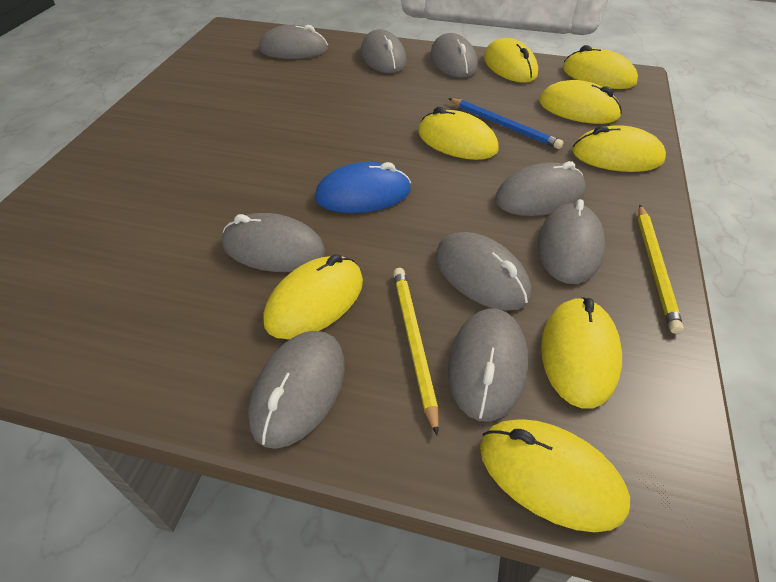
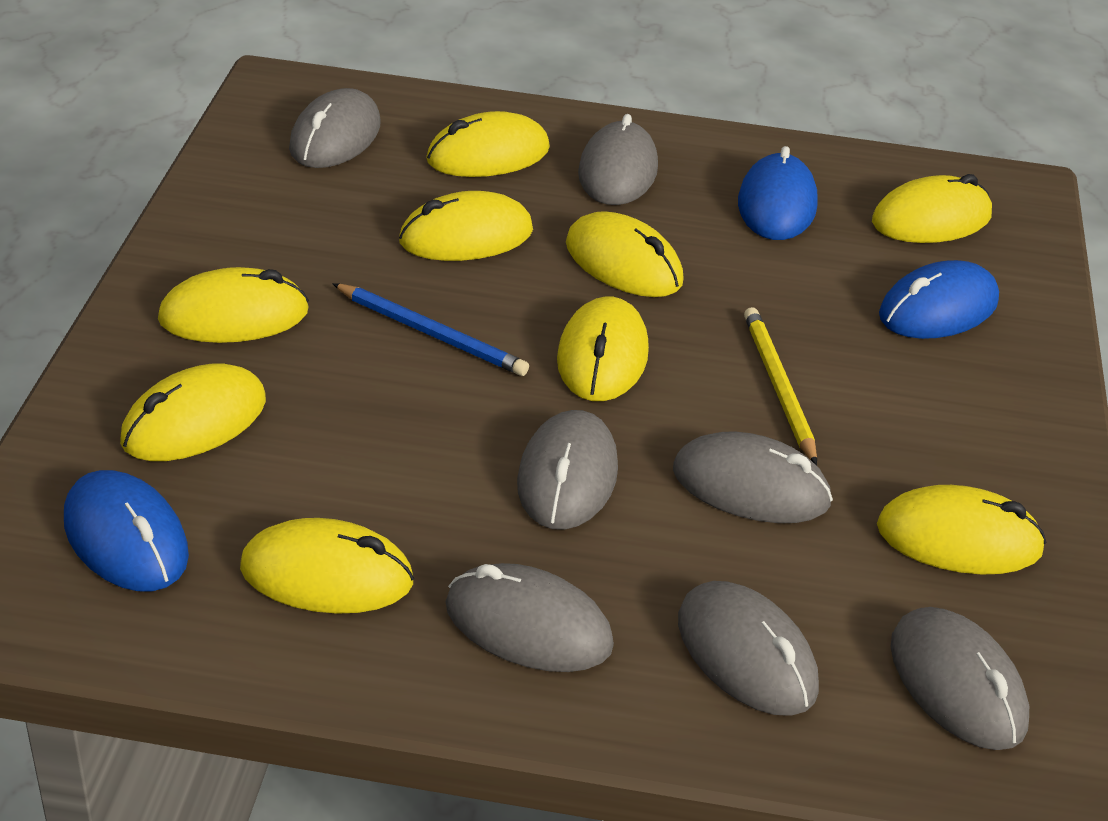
blue mouse: 1 -> 3
grey mouse: 9 -> 7
yellow mouse: 8 -> 9
yellow pencil: 2 -> 1

